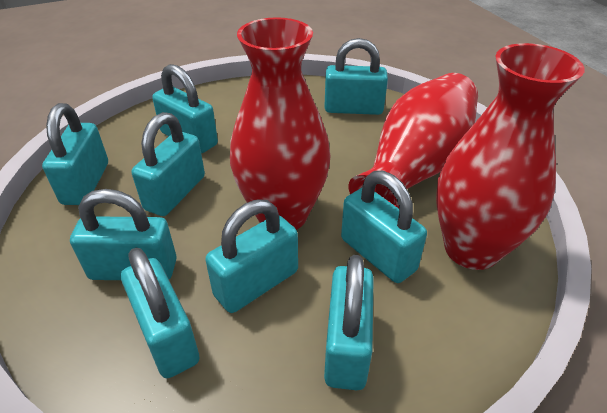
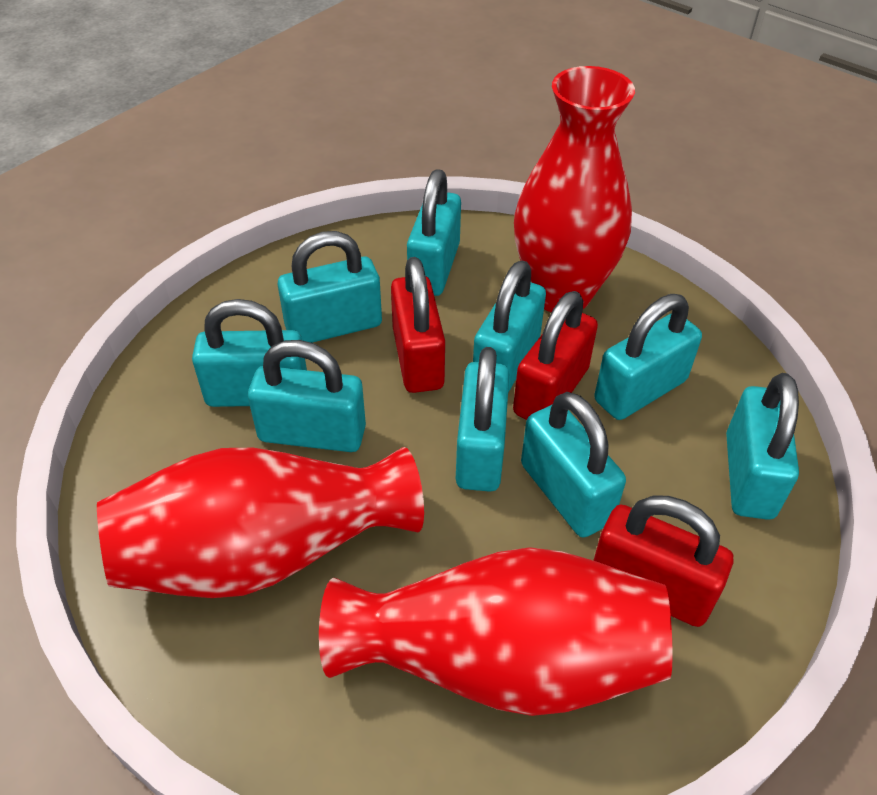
red padlock: 0 -> 3

